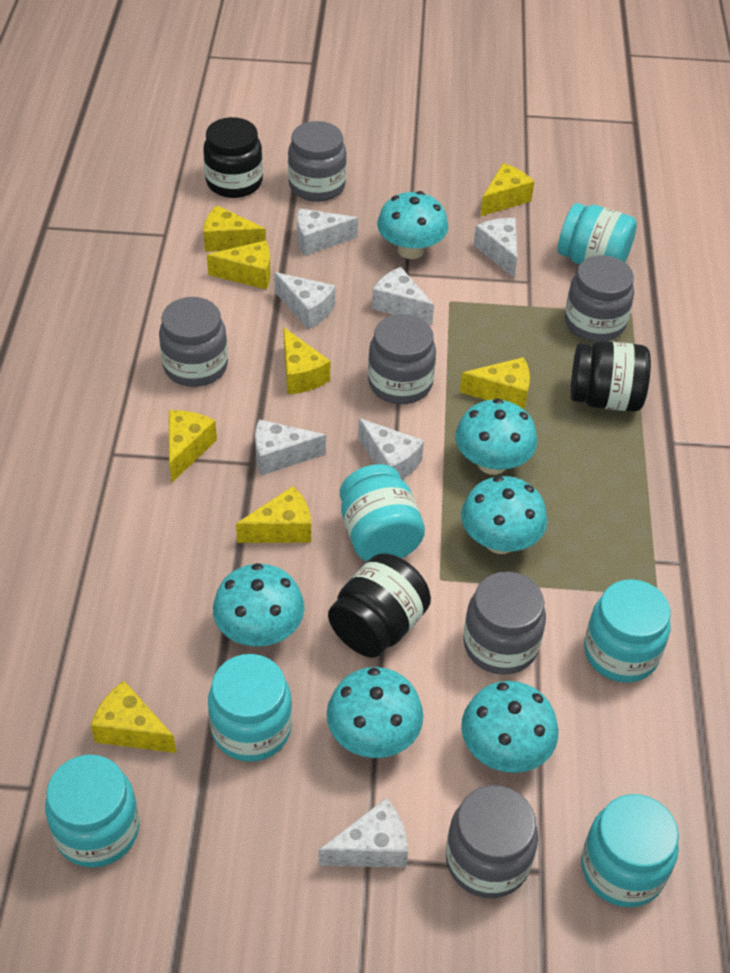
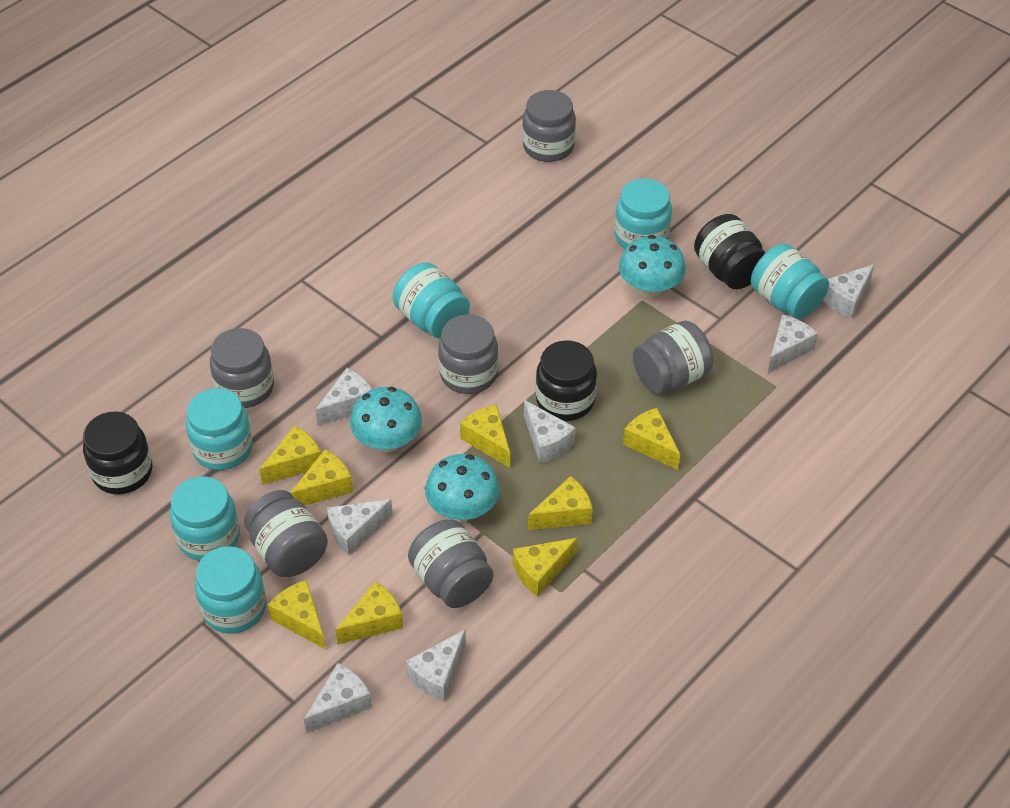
turquoise mushroom: 6 -> 3

